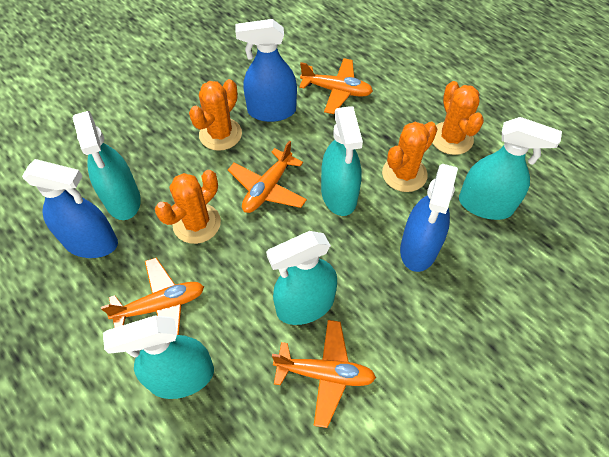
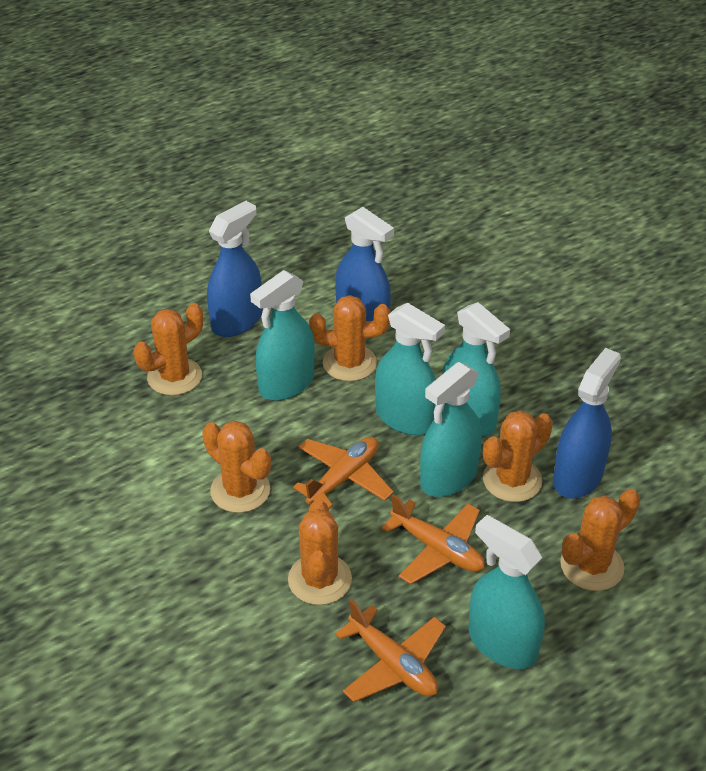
orange cactus: 4 -> 6
orange plane: 4 -> 3

